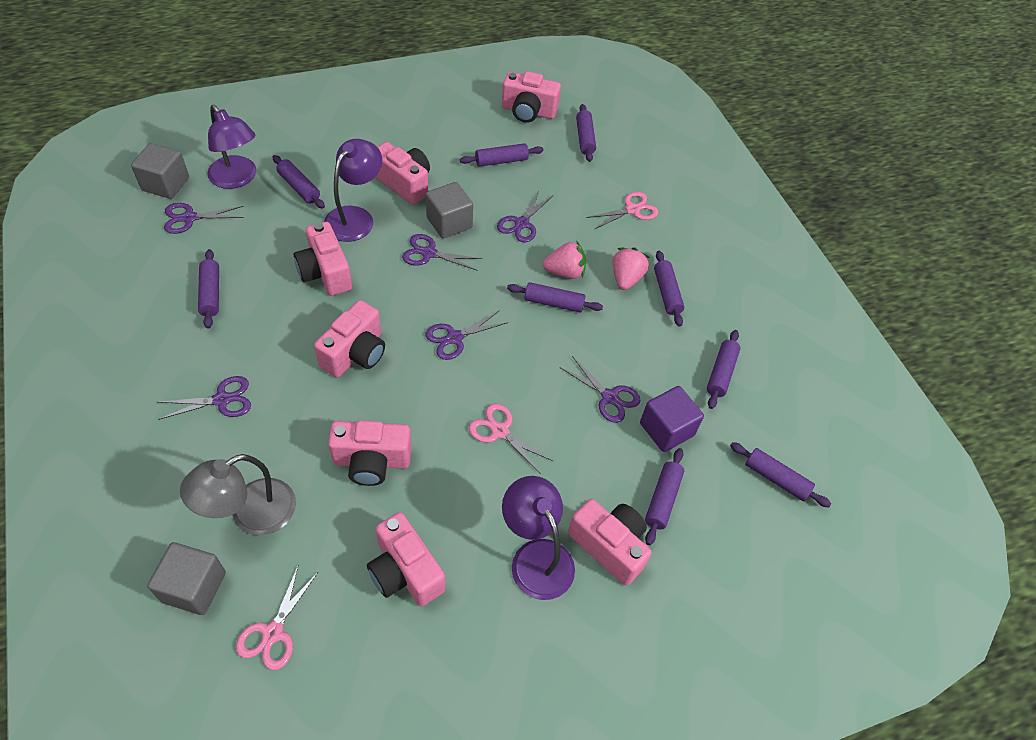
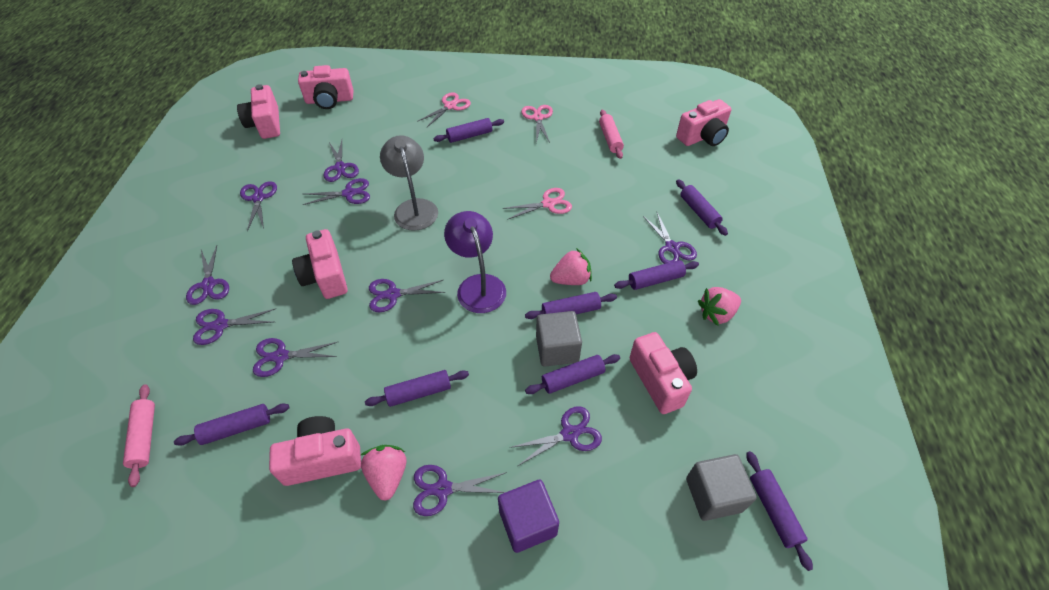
grey cube: 3 -> 2
pink camera: 7 -> 6
pink rolling pin: 0 -> 2
pink strawberry: 2 -> 3
purple lamp: 3 -> 1
purple rolling pin: 9 -> 8
purple scissors: 6 -> 10

